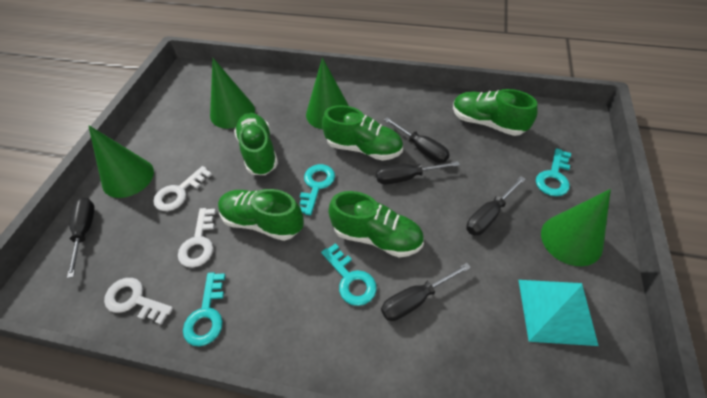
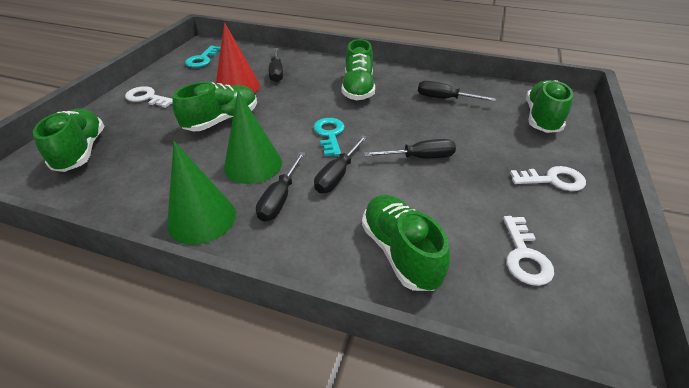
green cone: 4 -> 2
red cone: 0 -> 1
turquoise key: 4 -> 2
turquoise pyramid: 1 -> 0

